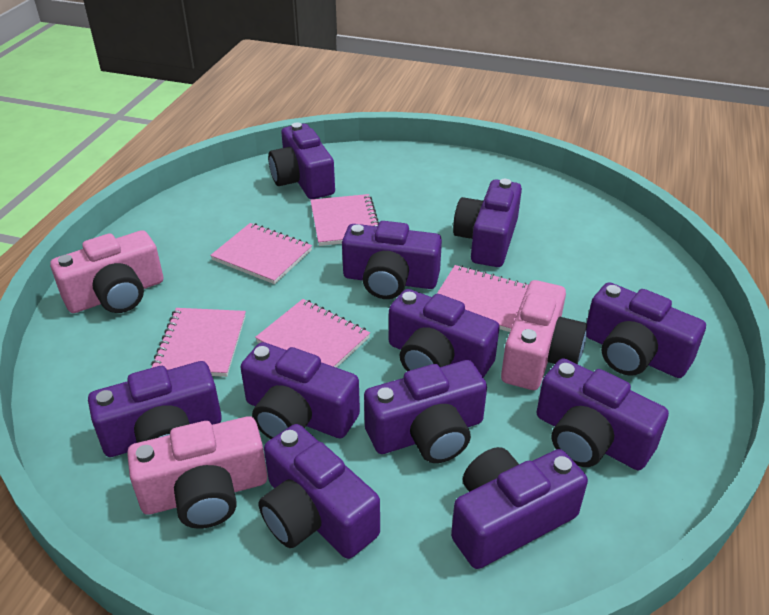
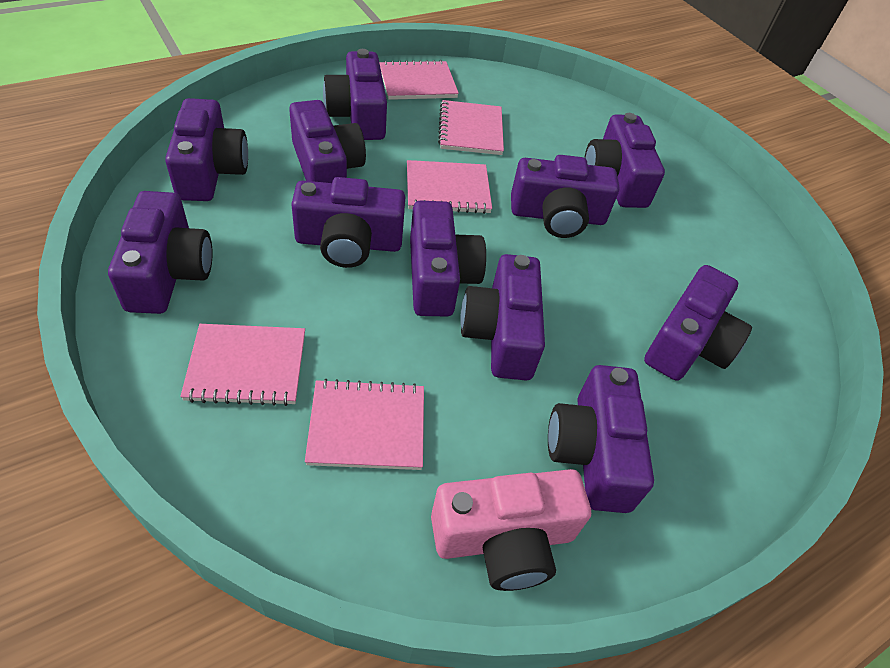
pink camera: 3 -> 1

